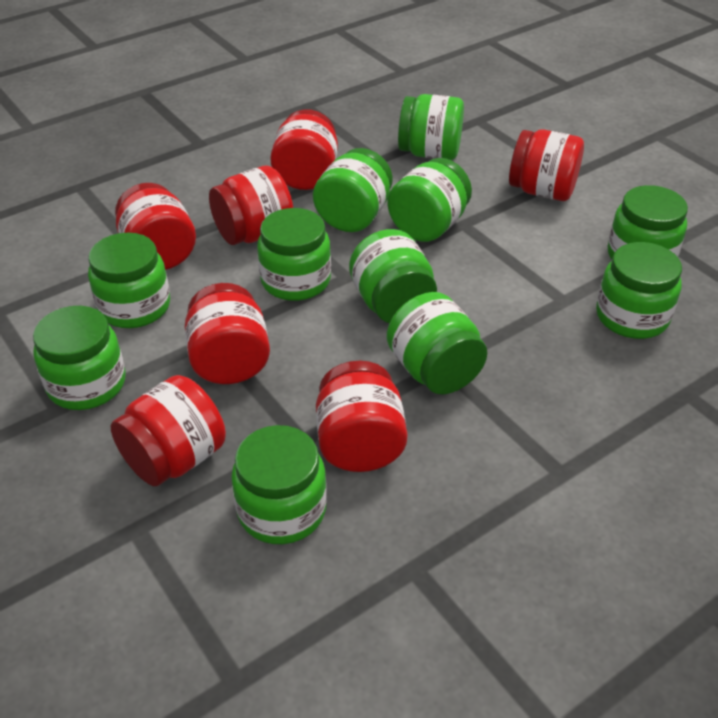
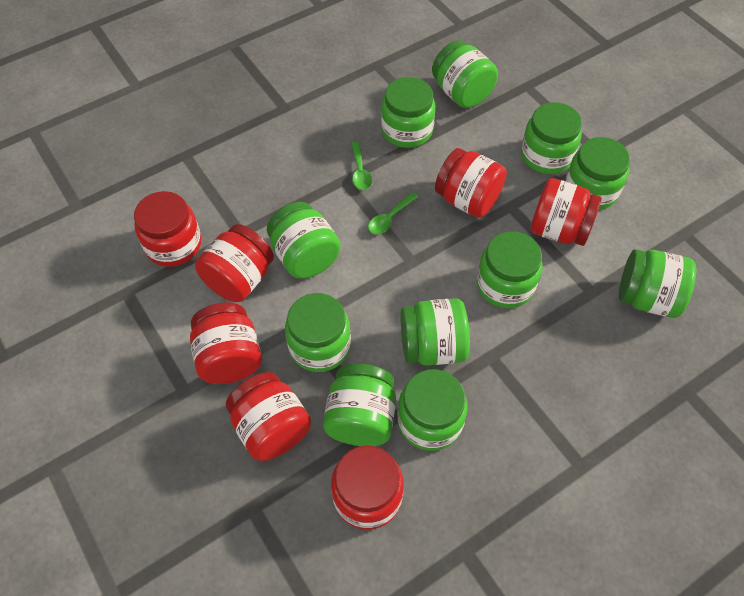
green spoon: 0 -> 2

